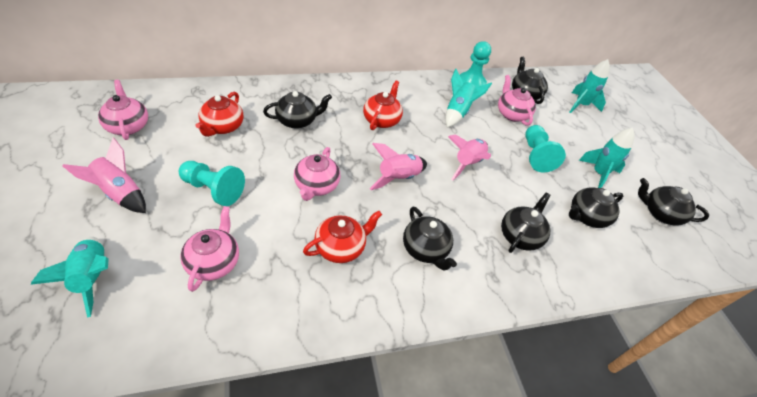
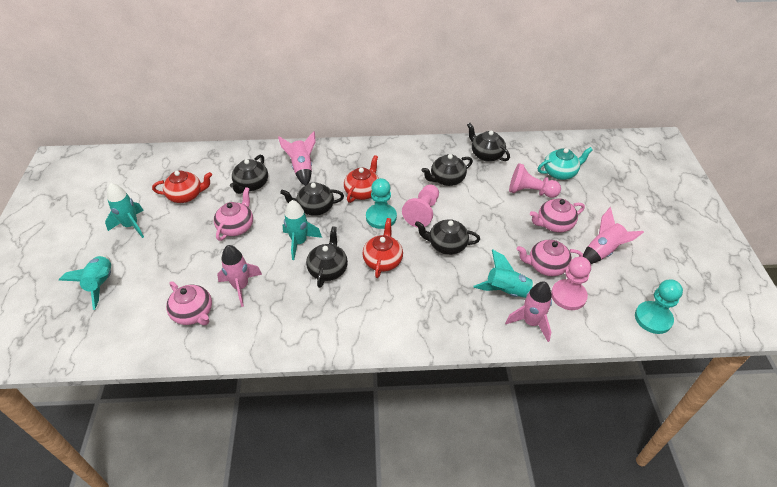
pink pawn: 0 -> 3
pink rocket: 3 -> 4
turquoise pawn: 3 -> 2
turquoise teapot: 0 -> 1

